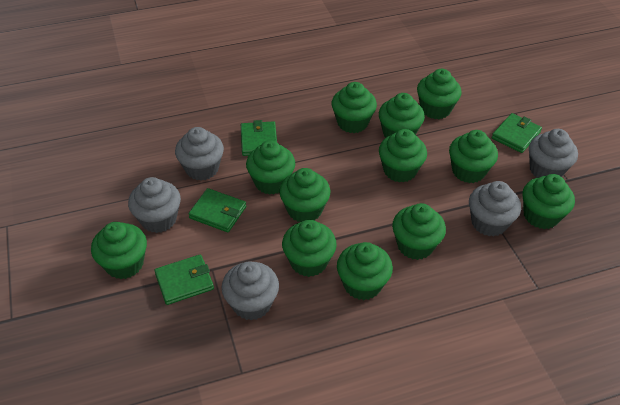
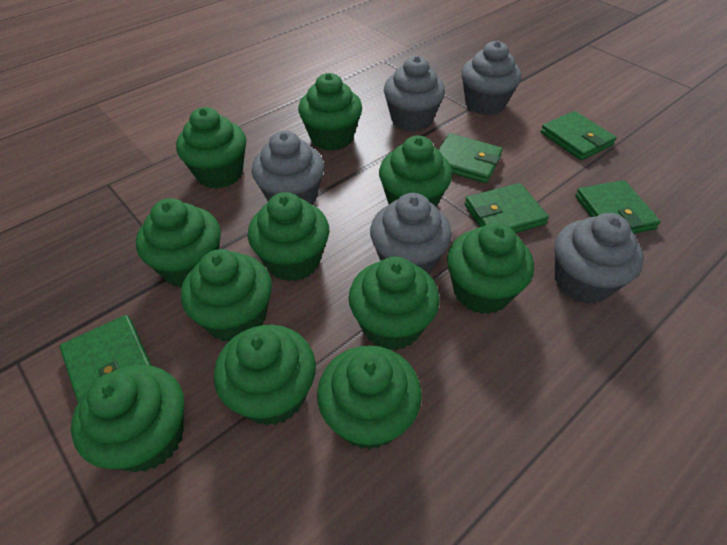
green cupcake: 12 -> 11
green wallet: 4 -> 5

